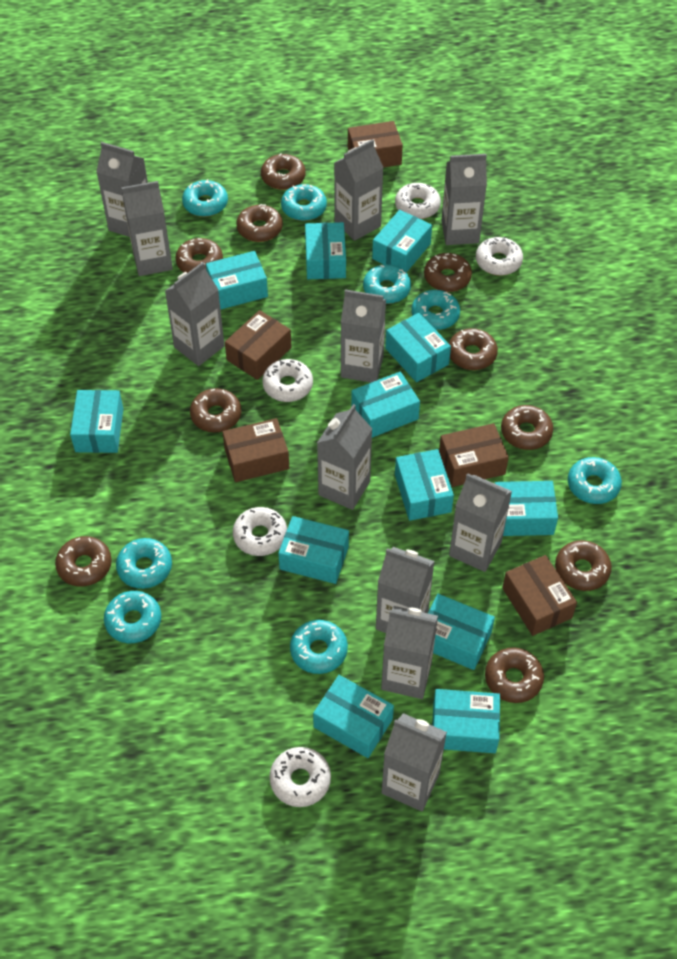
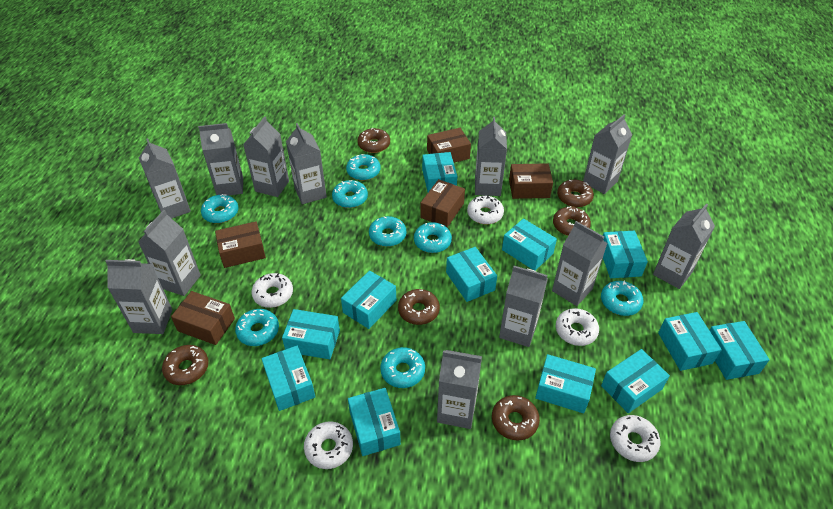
brown donut: 10 -> 6
grey carton: 11 -> 12

